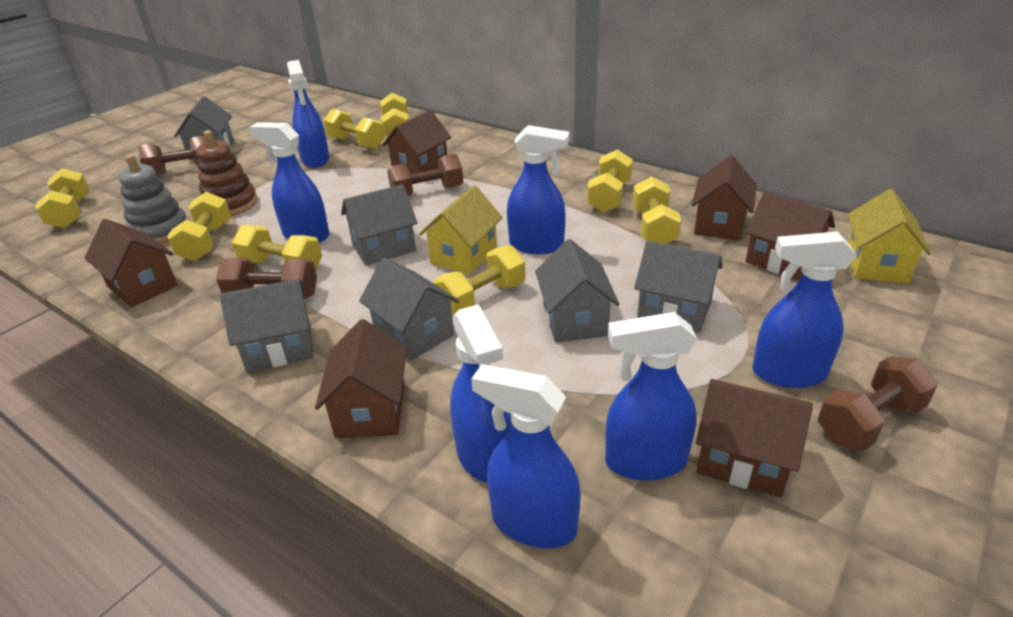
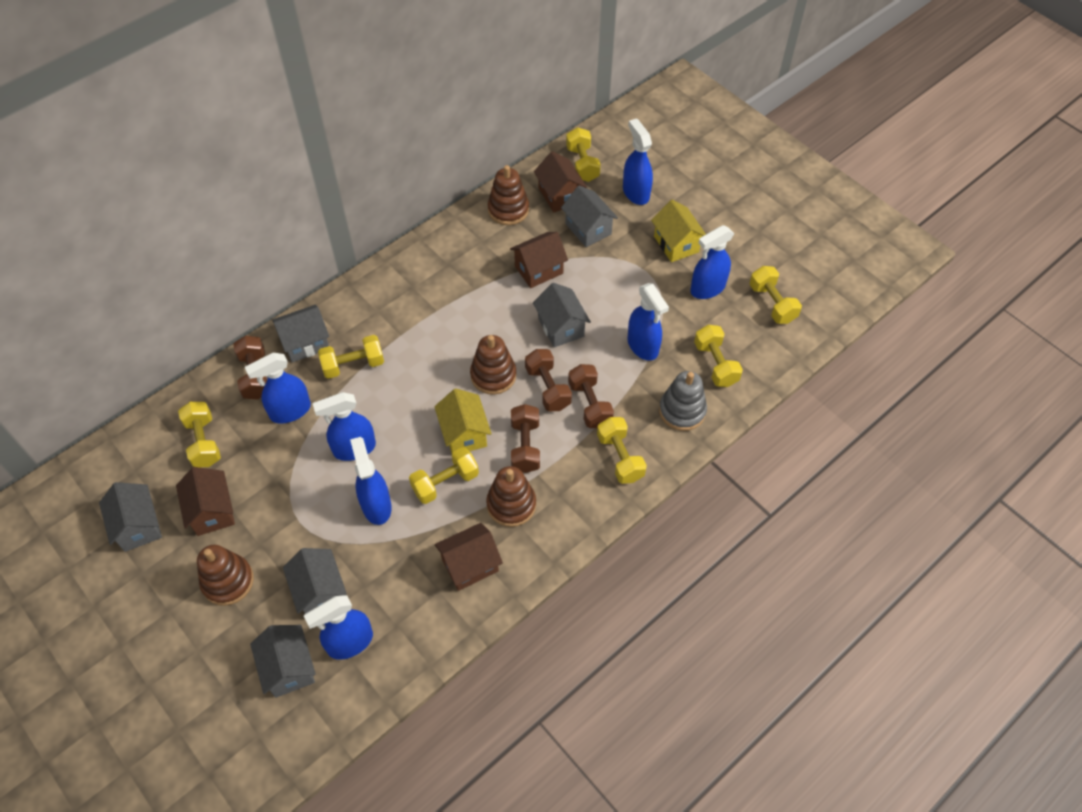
brown house: 6 -> 4
brown stacking toy: 1 -> 4
yellow dumbbell: 8 -> 7

